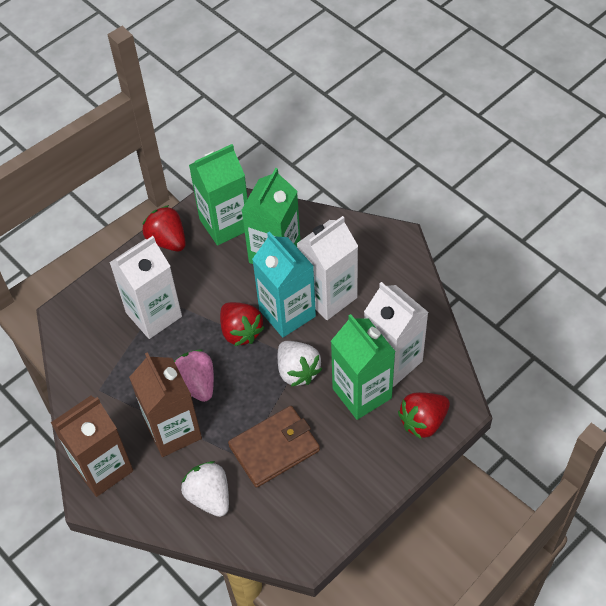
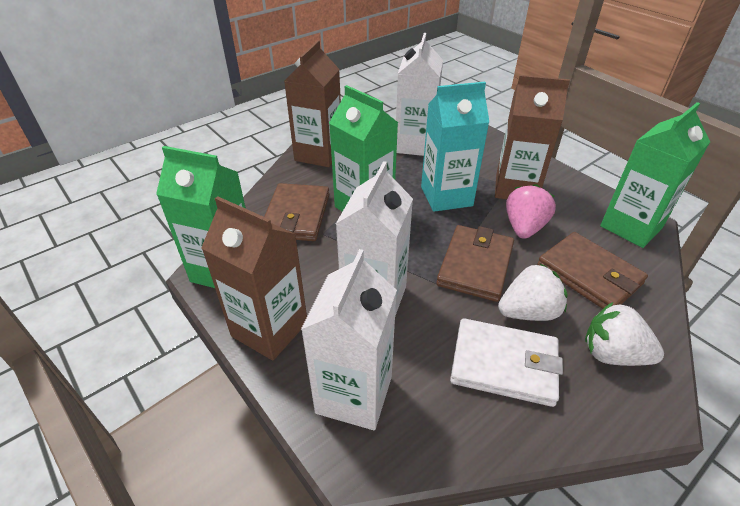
brown carton: 2 -> 3
brown wallet: 1 -> 3
red strawberry: 3 -> 0
white wallet: 0 -> 1

